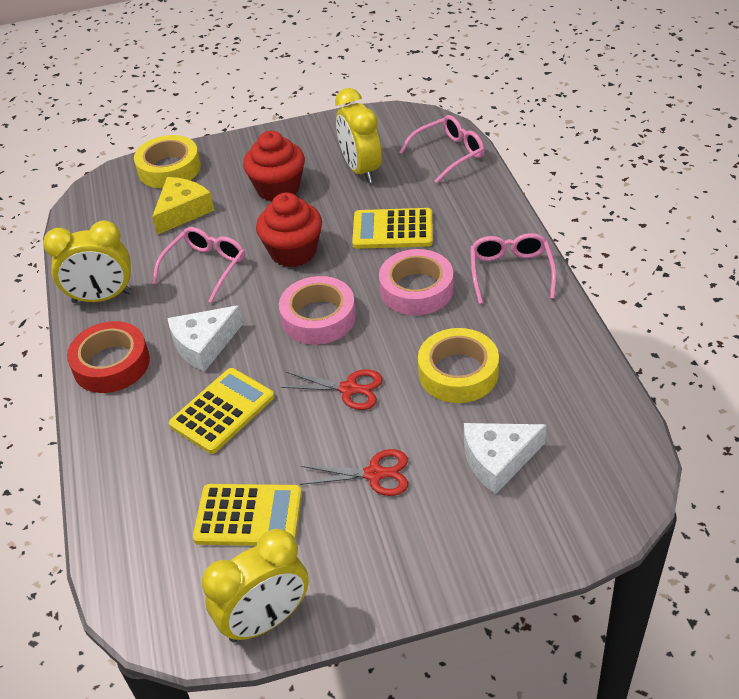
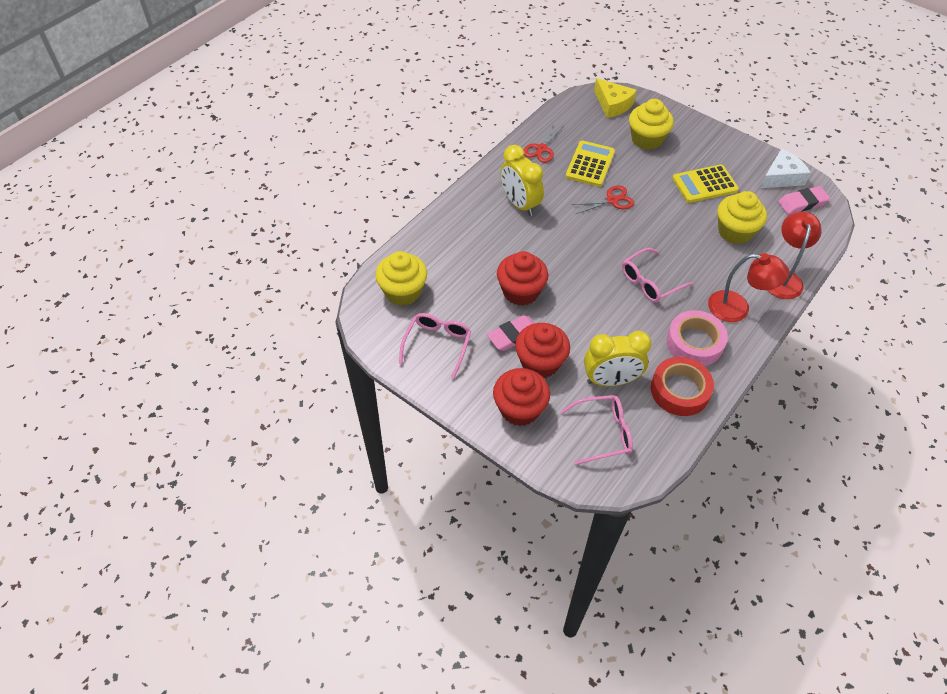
pink eraser: 0 -> 2
pink tape: 2 -> 1
red cupcake: 2 -> 3
red lamp: 0 -> 2
white cheese: 2 -> 1
yellow calculator: 3 -> 2
yellow clock: 3 -> 2
yellow cupcake: 0 -> 3
yellow tape: 2 -> 0

